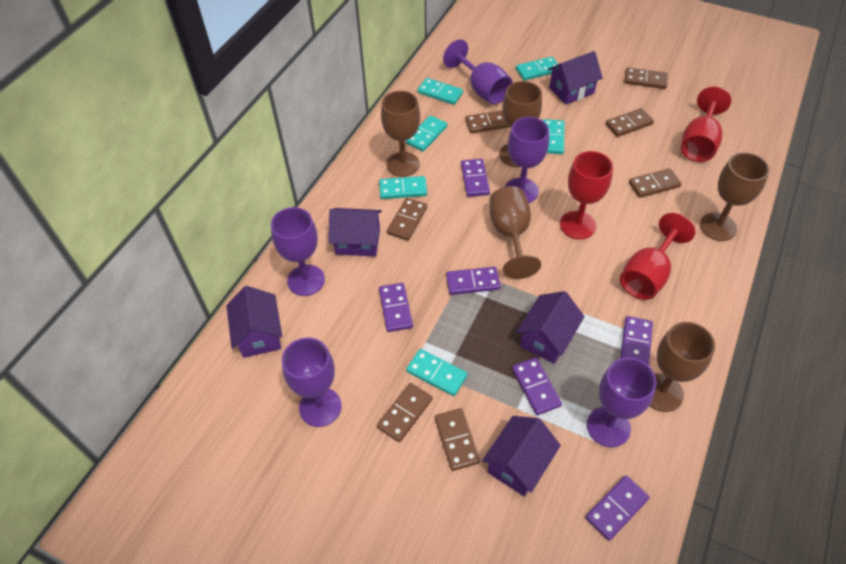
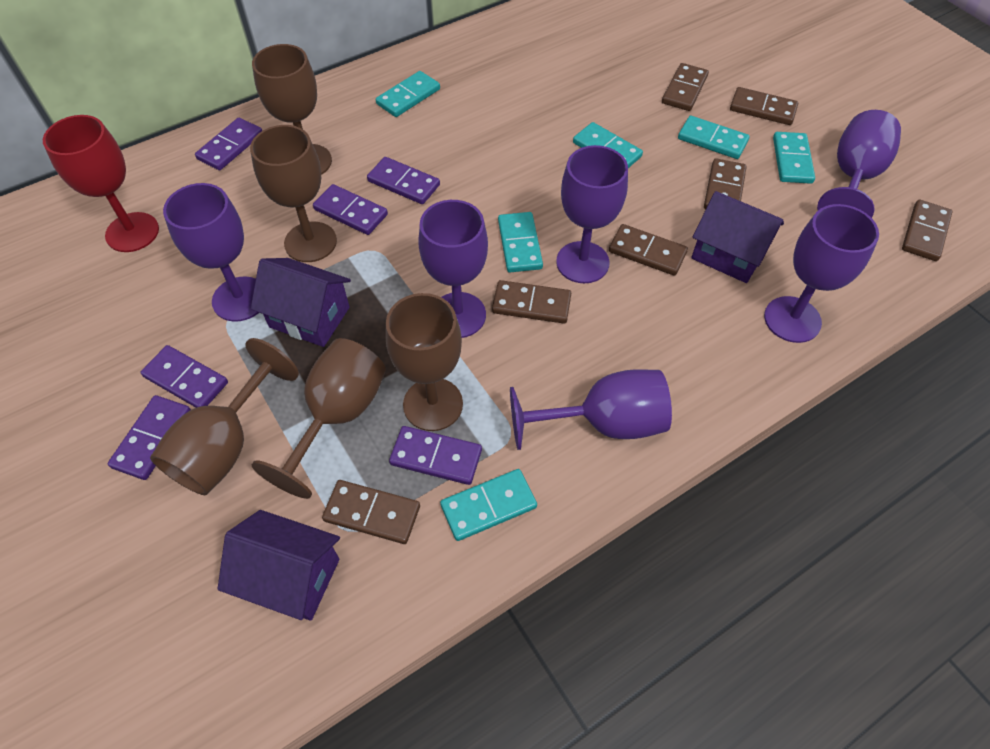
purple goblet: 5 -> 6
purple house: 5 -> 3
red goblet: 3 -> 1

